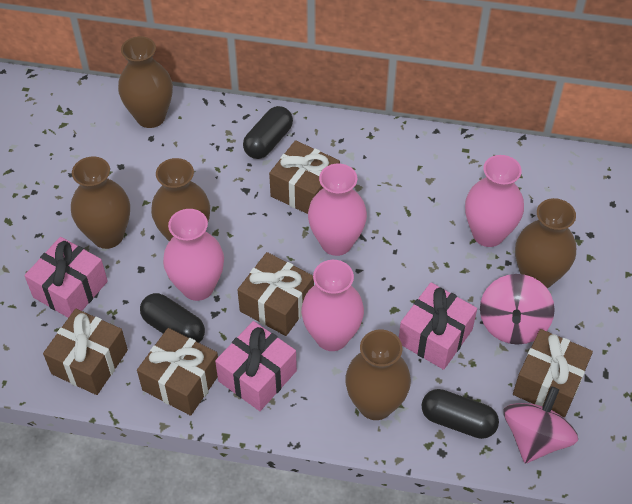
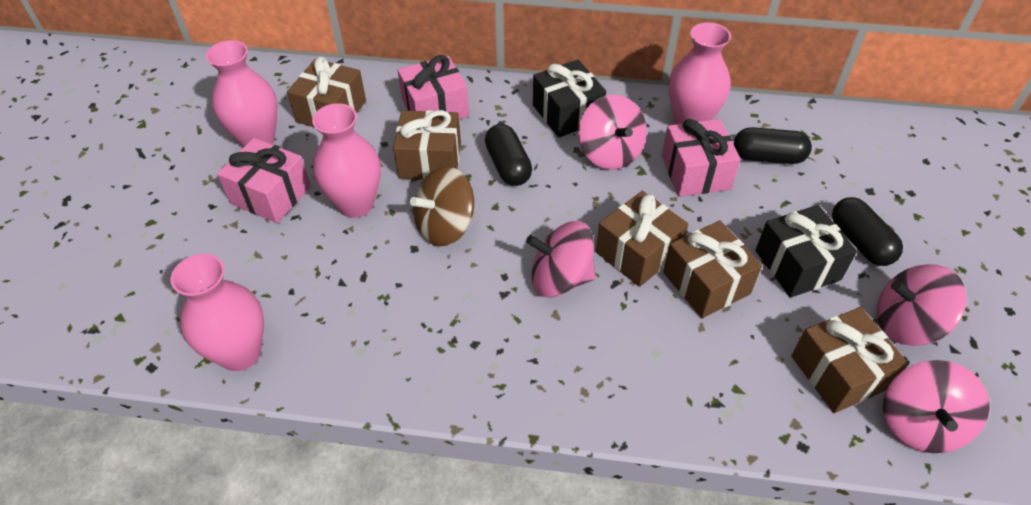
black gift: 0 -> 2
brown spinning top: 0 -> 1
brown vase: 5 -> 0
pink spinning top: 2 -> 4

